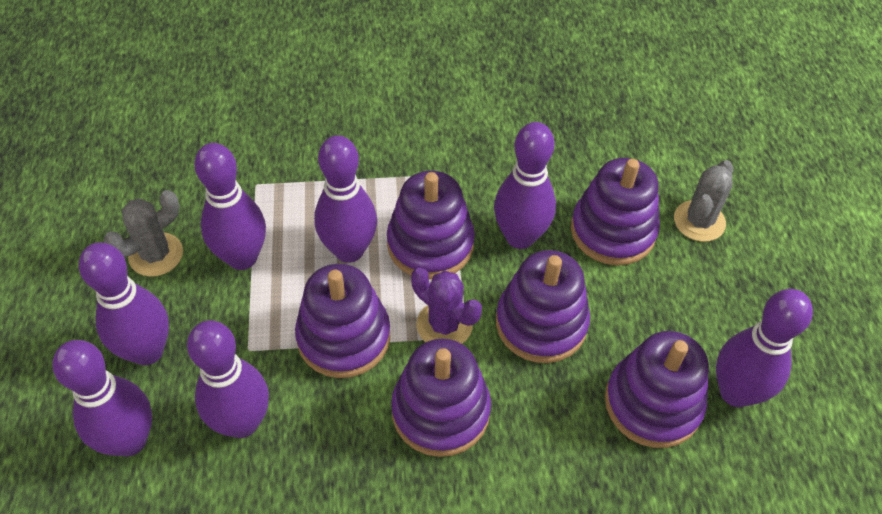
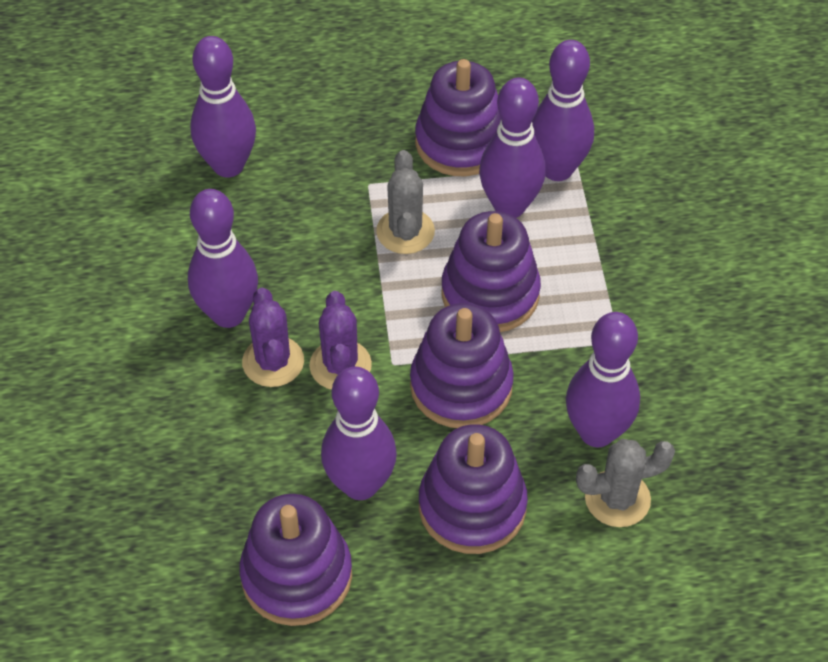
purple bowling pin: 7 -> 6
purple cactus: 1 -> 2
purple stacking toy: 6 -> 5

